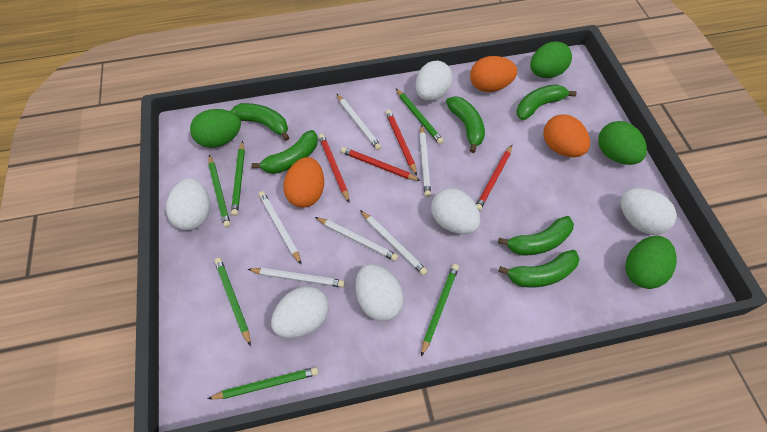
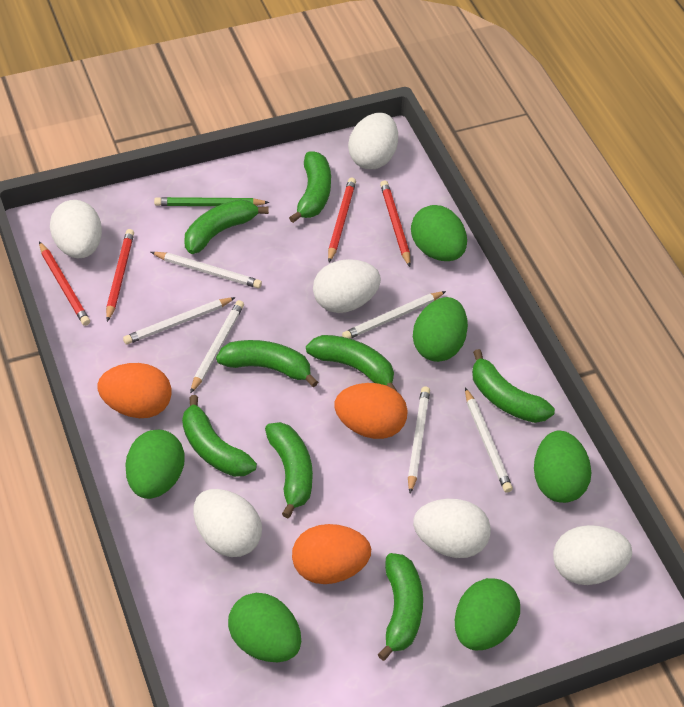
green banana: 6 -> 8
green egg: 4 -> 6
green pencil: 6 -> 1

